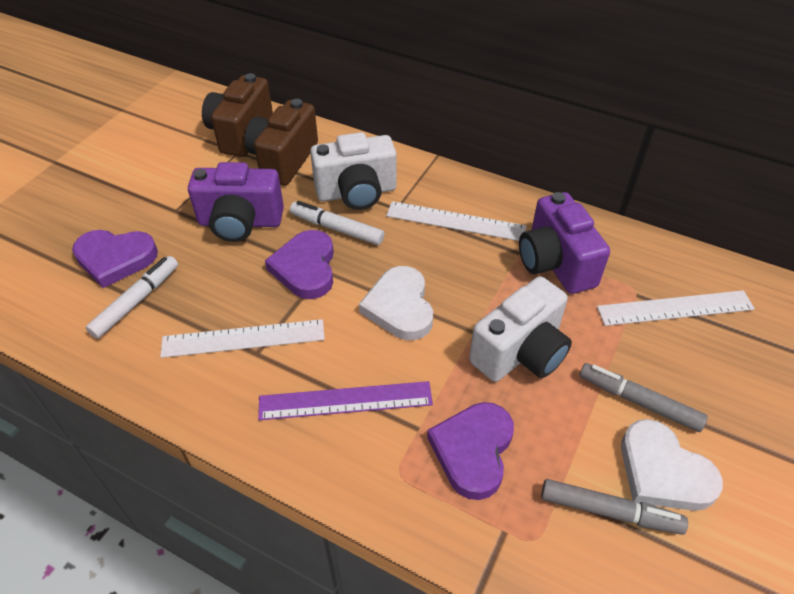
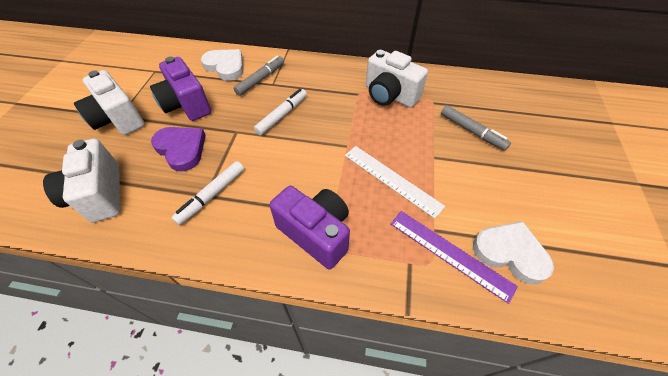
brown camera: 2 -> 0
purple heart: 3 -> 1
white camera: 2 -> 3
white ruler: 3 -> 1

